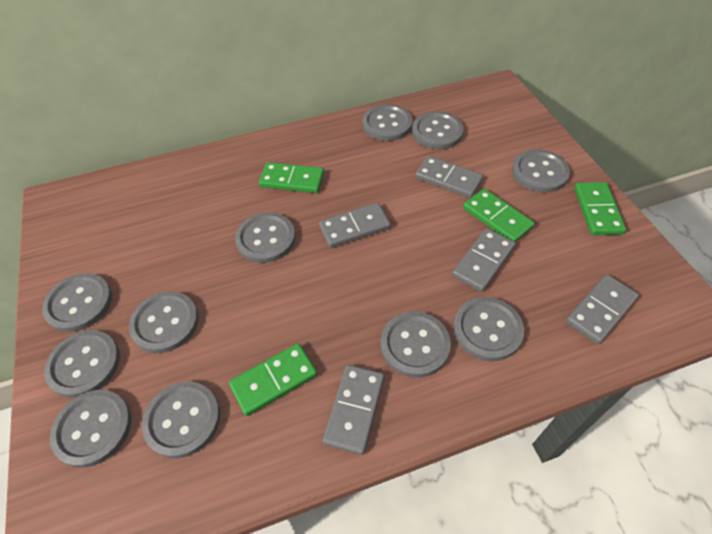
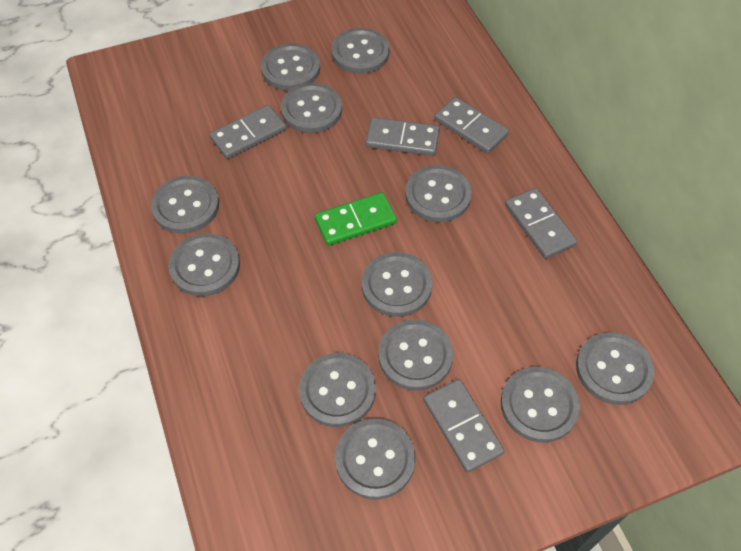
green domino: 4 -> 1
grey button: 11 -> 12

